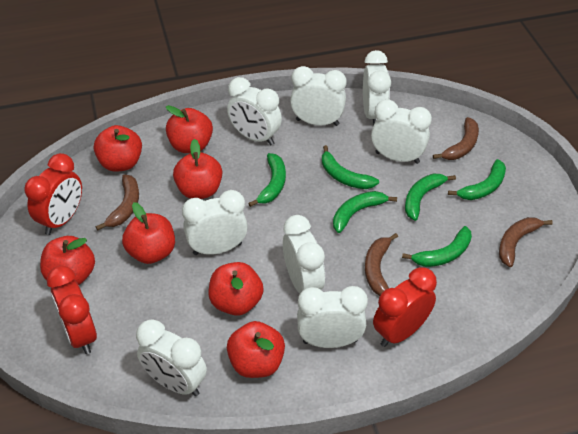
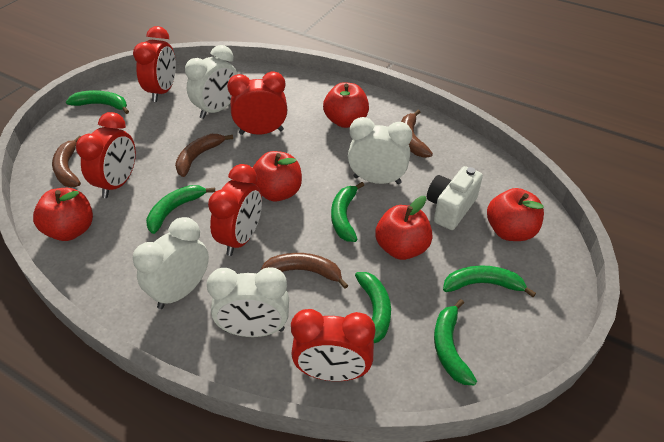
red apple: 7 -> 5
red clock: 3 -> 5
white camera: 0 -> 1
white clock: 8 -> 4

